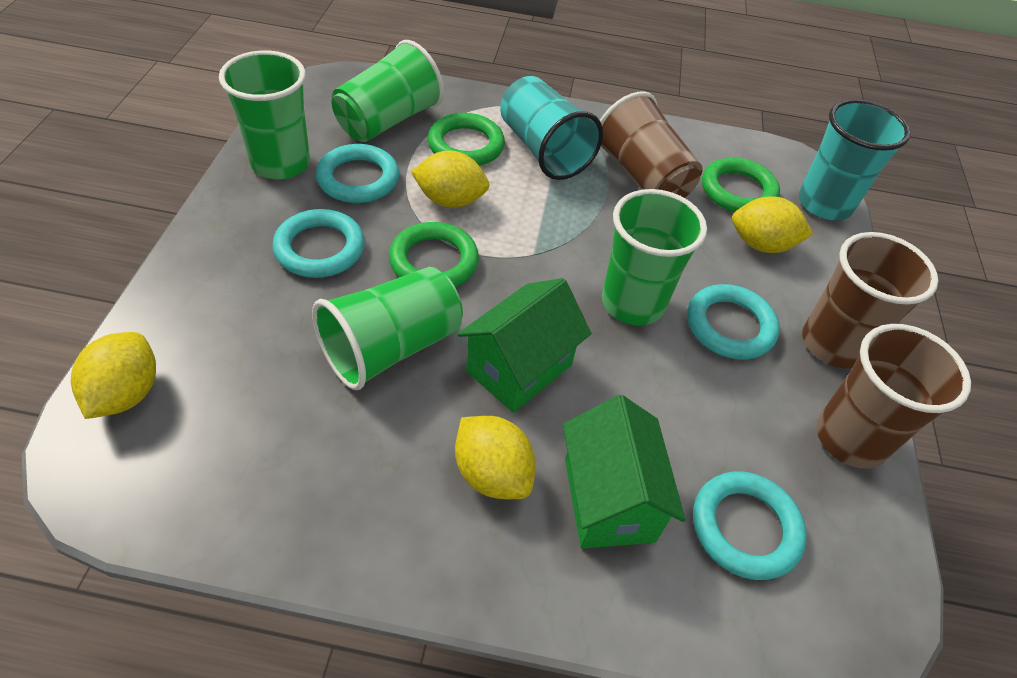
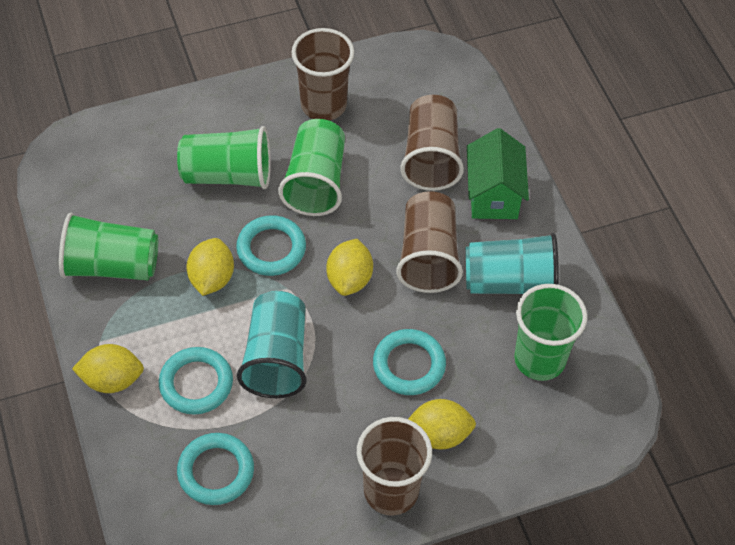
brown cup: 3 -> 4
green house: 2 -> 1
green ring: 3 -> 0

